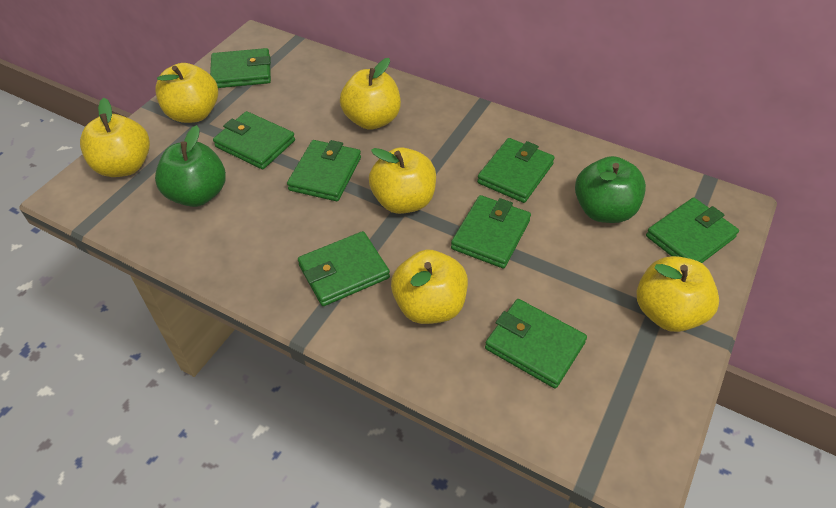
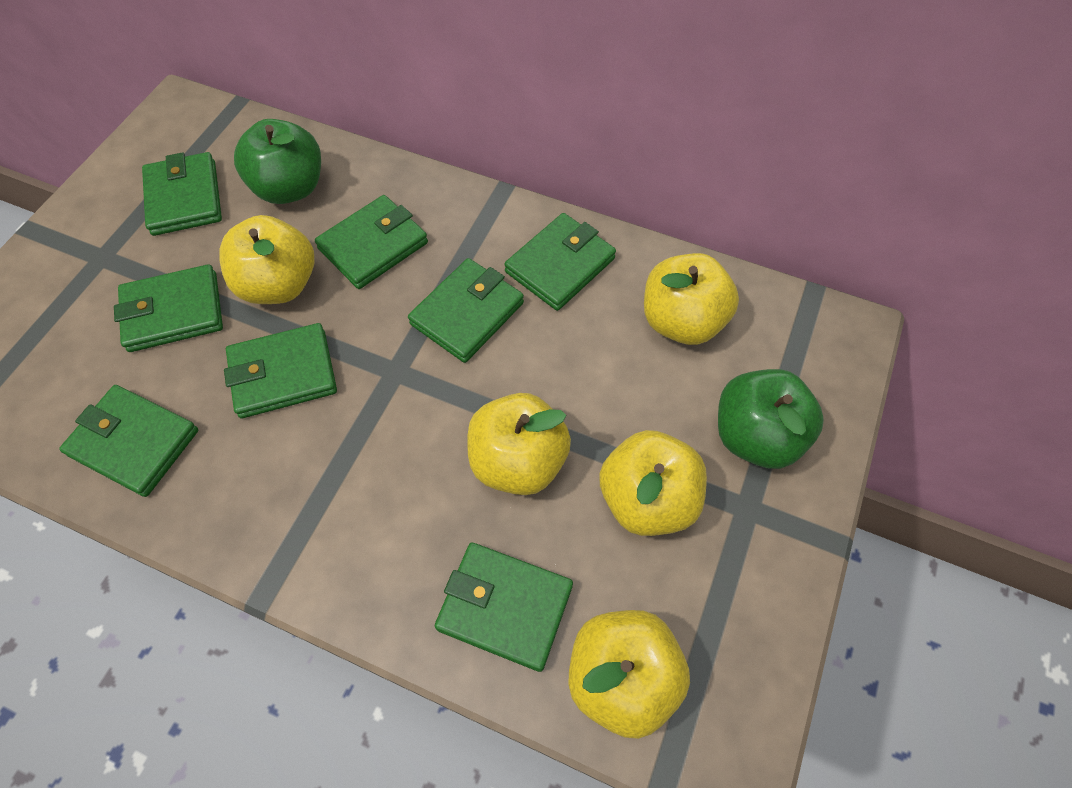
yellow apple: 6 -> 5

